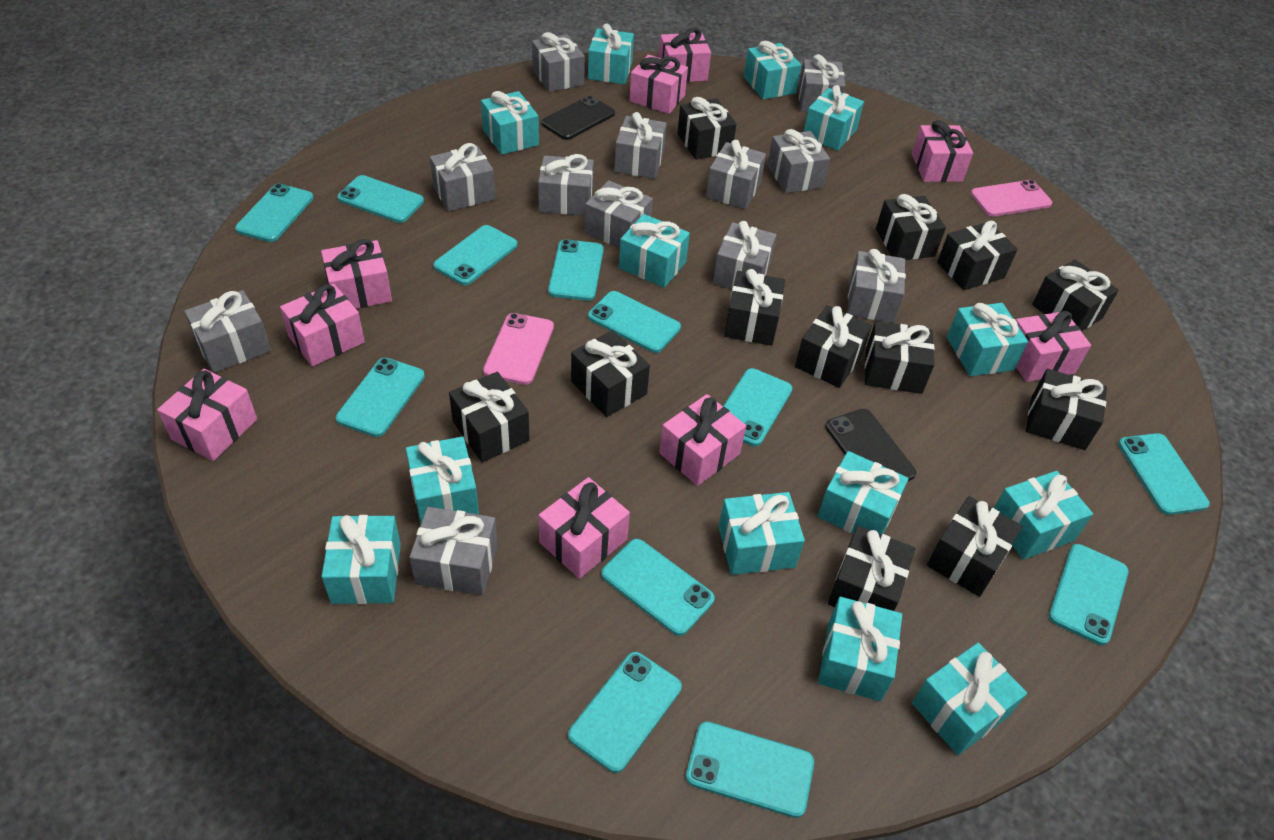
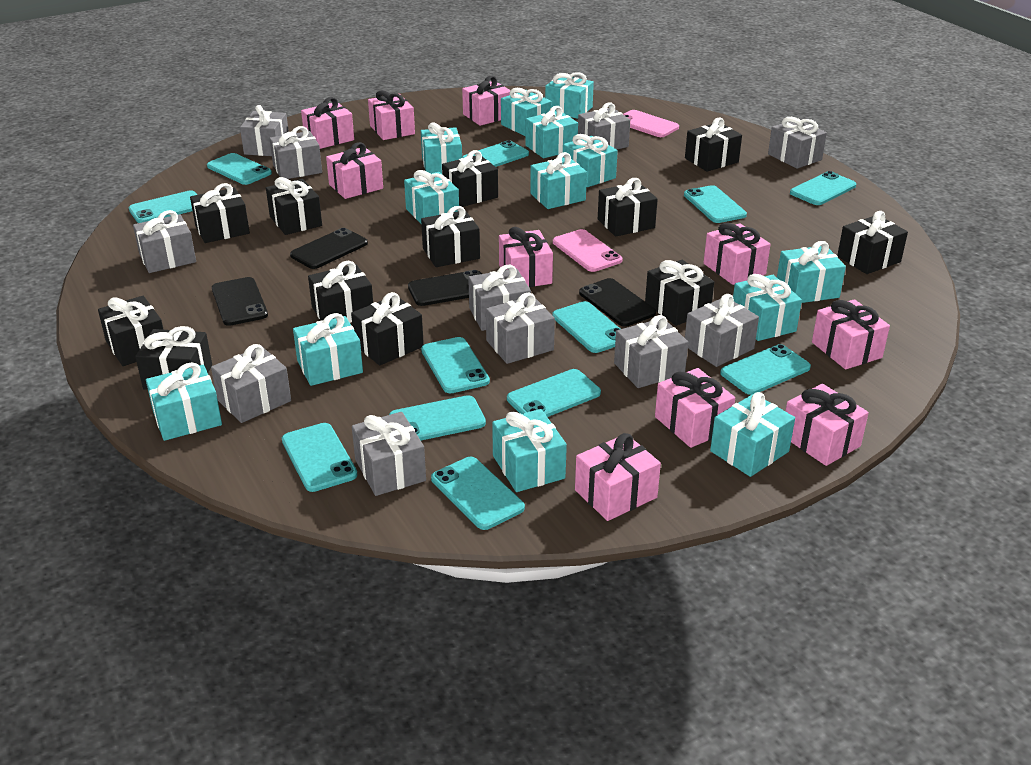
black phone: 2 -> 4
grey gift: 12 -> 11
pink gift: 9 -> 10

